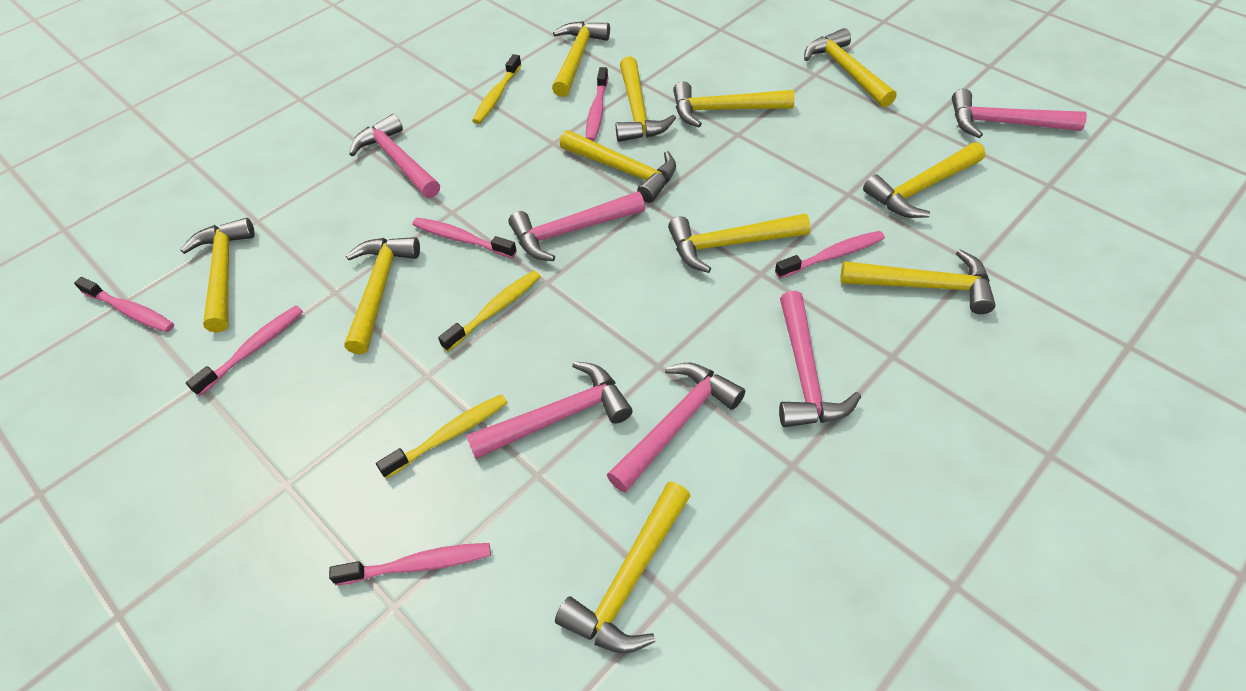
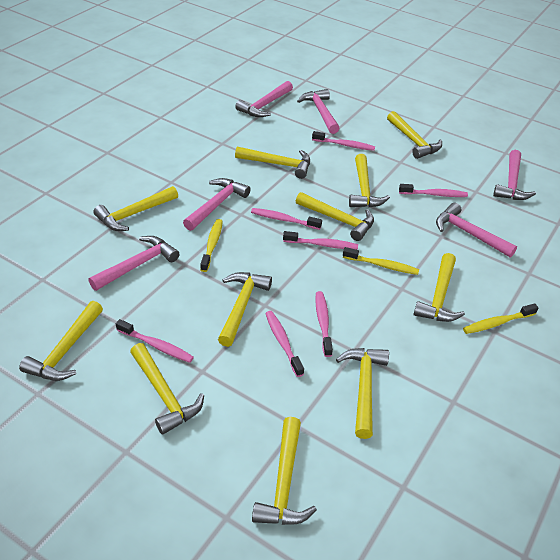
pink toothbrush: 6 -> 7

